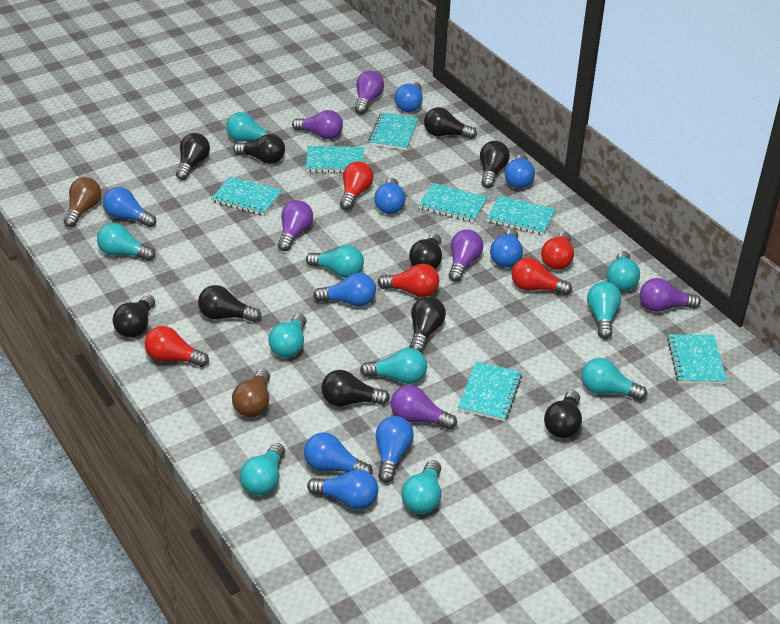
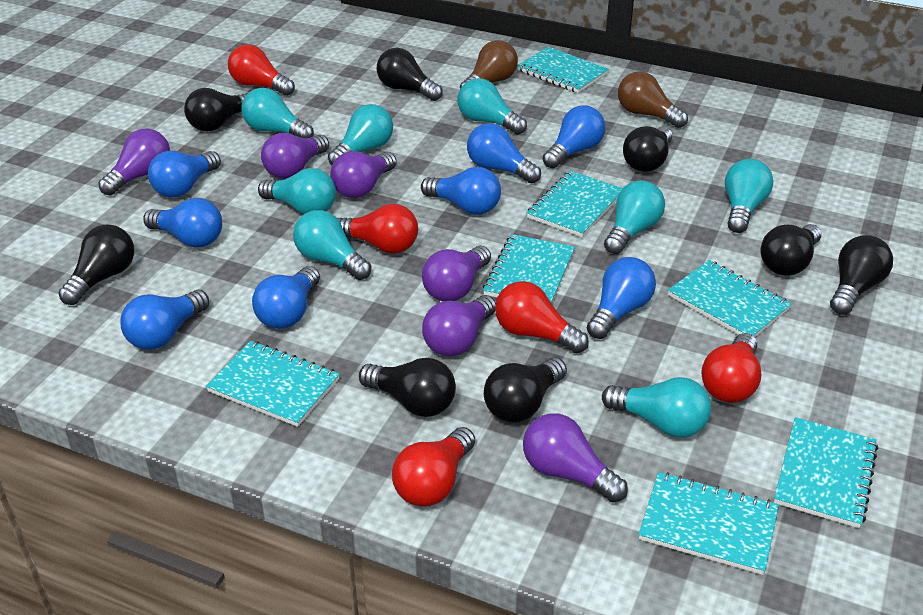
black light bulb: 10 -> 8
blue light bulb: 9 -> 8
turquoise light bulb: 10 -> 8

